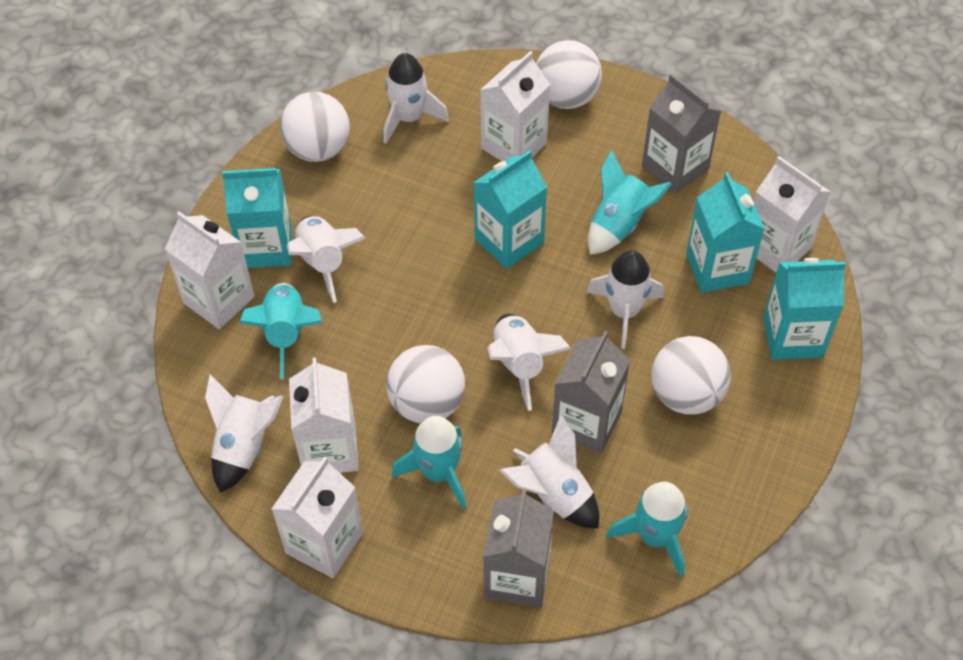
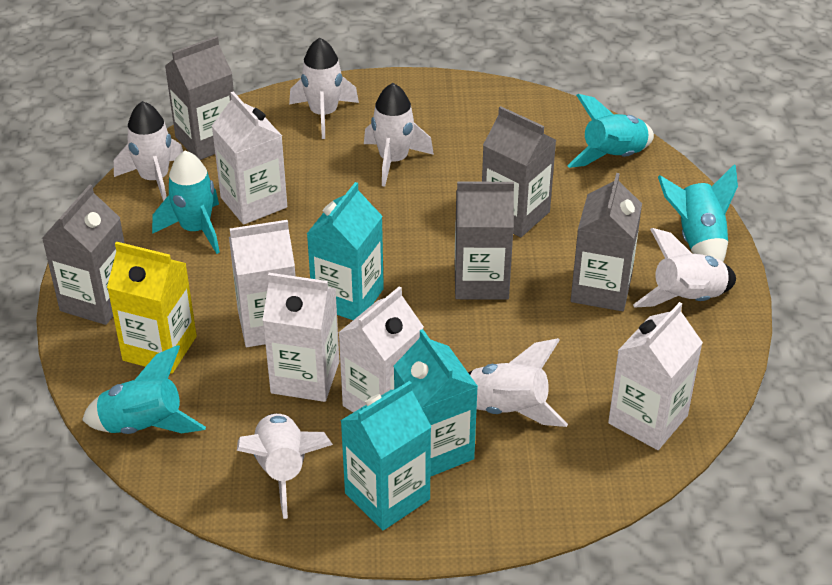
grey carton: 3 -> 5
turquoise carton: 4 -> 3
white ball: 4 -> 0
yellow carton: 0 -> 1

